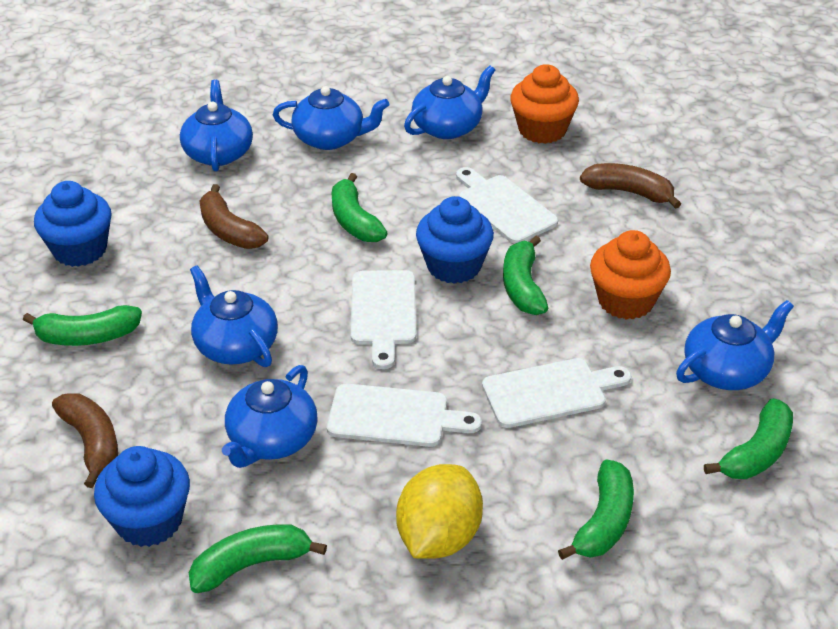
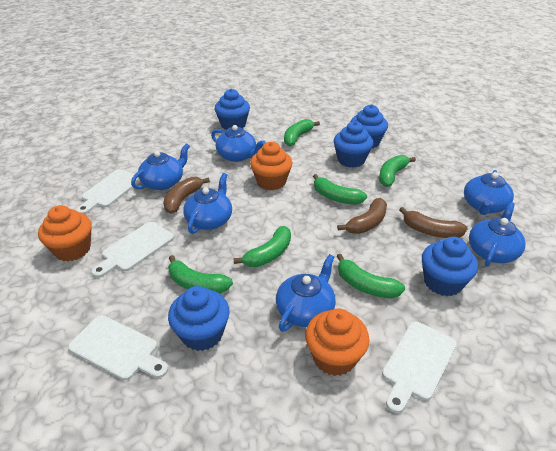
blue cupcake: 3 -> 5
orange cupcake: 2 -> 3
yellow lemon: 1 -> 0

